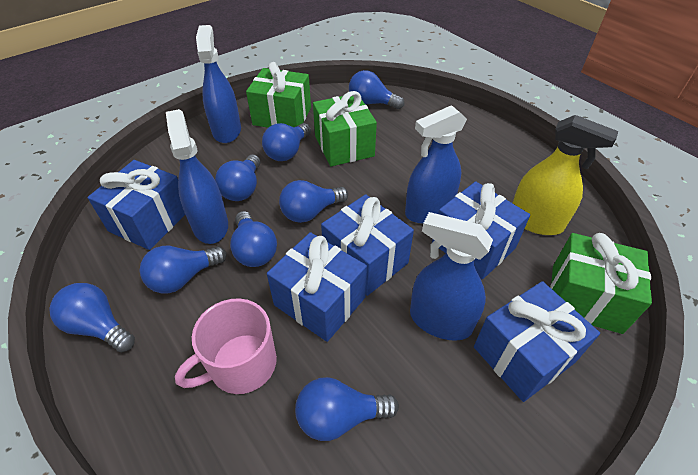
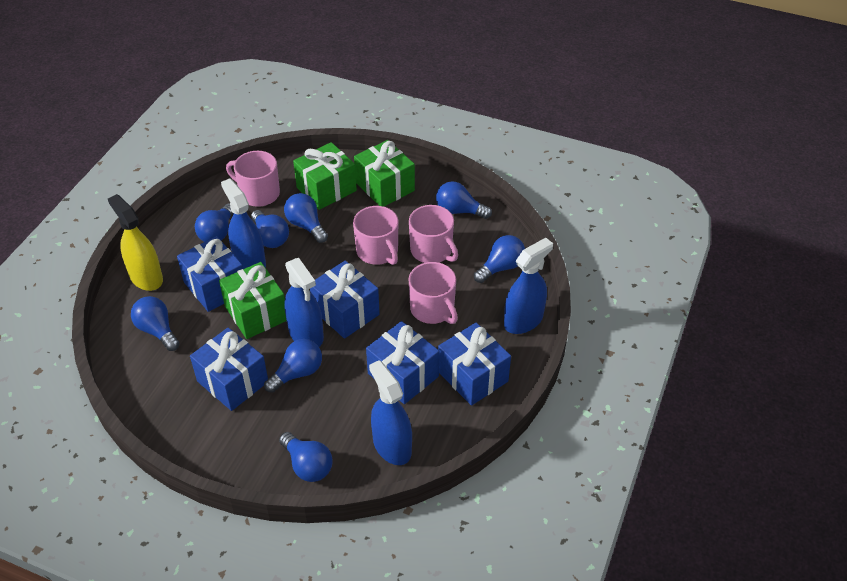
pink mug: 1 -> 4

